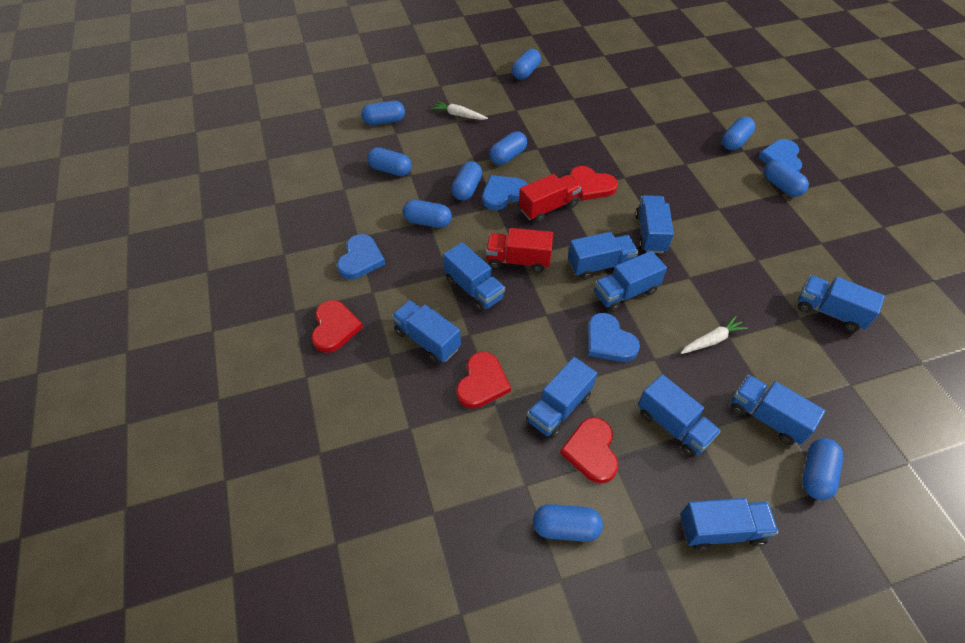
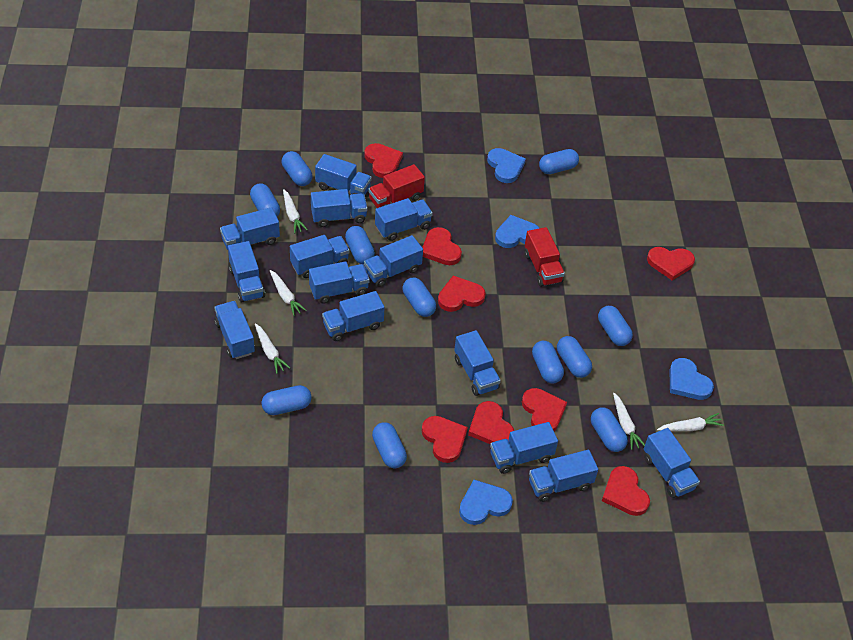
blue capsule: 10 -> 11
blue truck: 10 -> 14
red heart: 4 -> 8
white carrot: 2 -> 5

